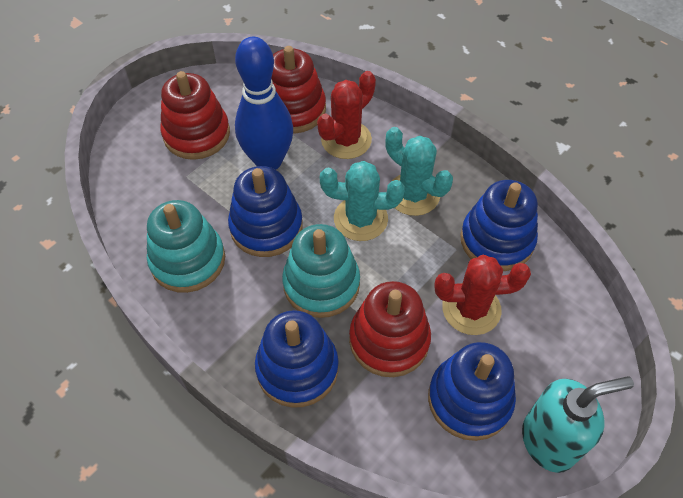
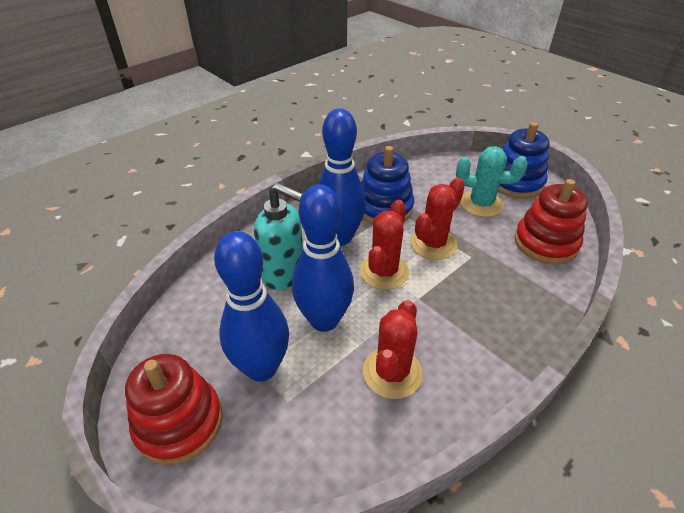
blue bowling pin: 1 -> 3
blue stacking toy: 4 -> 2
red cactus: 2 -> 3
red stacking toy: 3 -> 2
turquoise cactus: 2 -> 1
turquoise stacking toy: 2 -> 0

